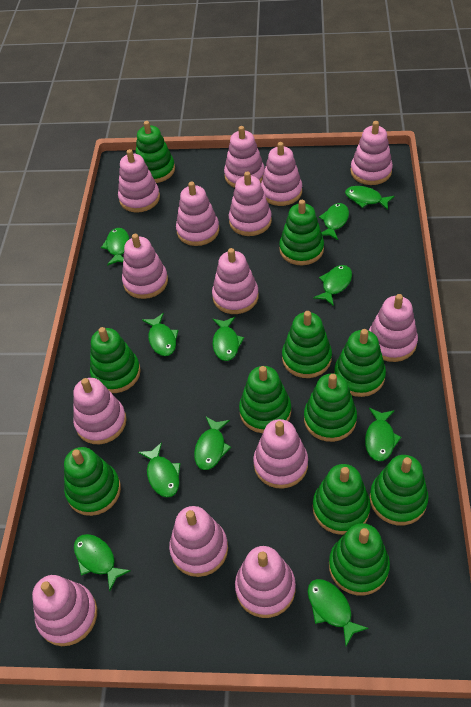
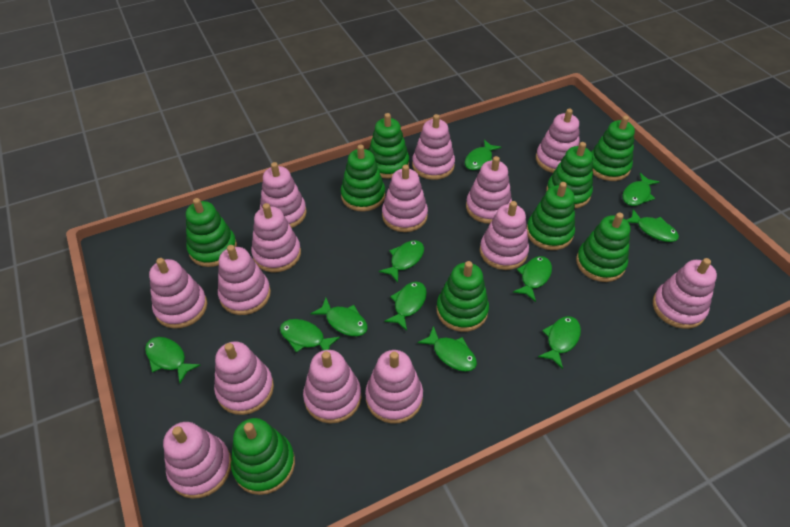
green stacking toy: 11 -> 9

